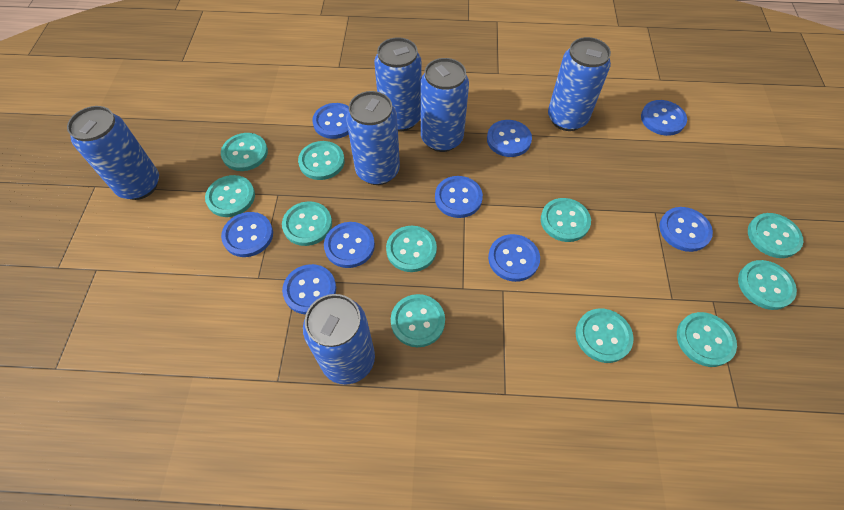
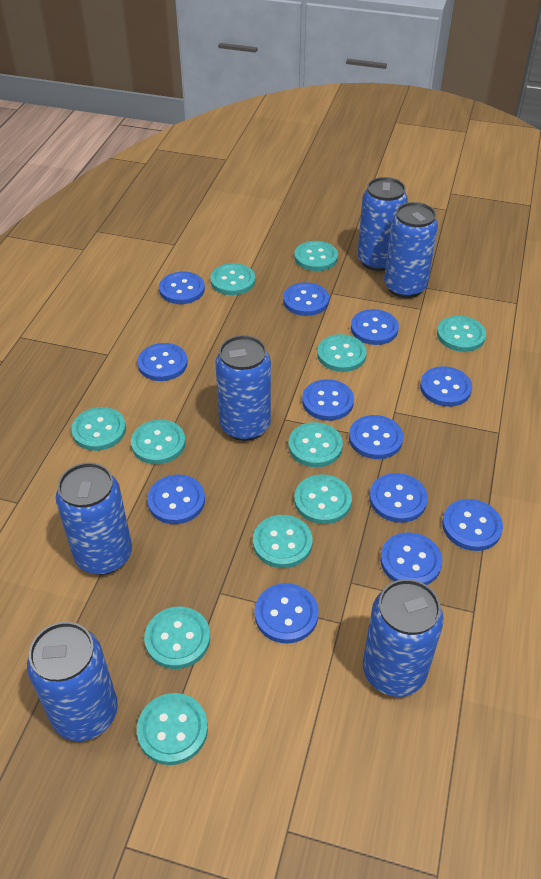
blue button: 9 -> 12

